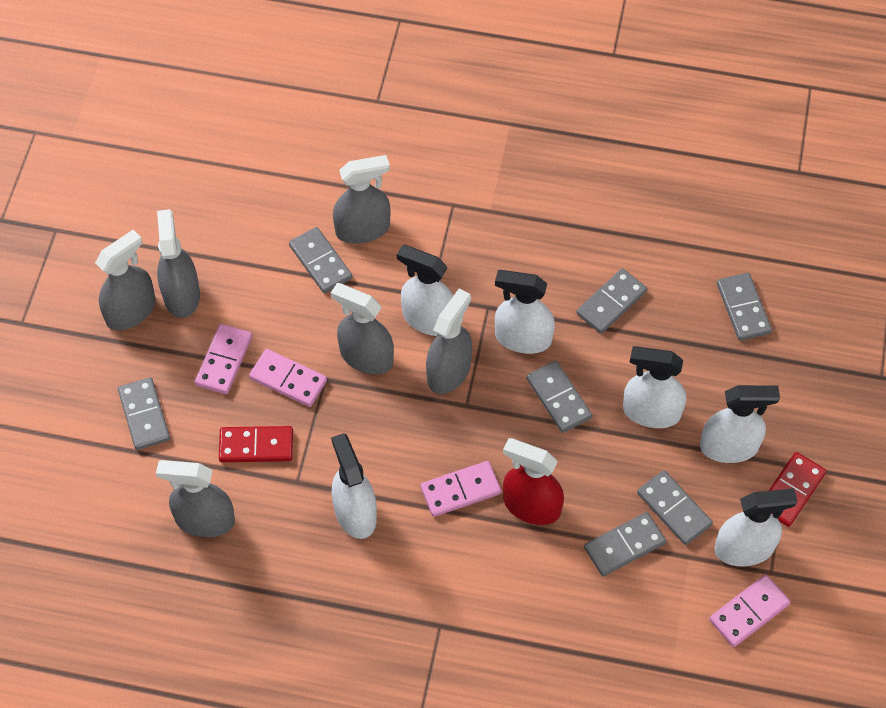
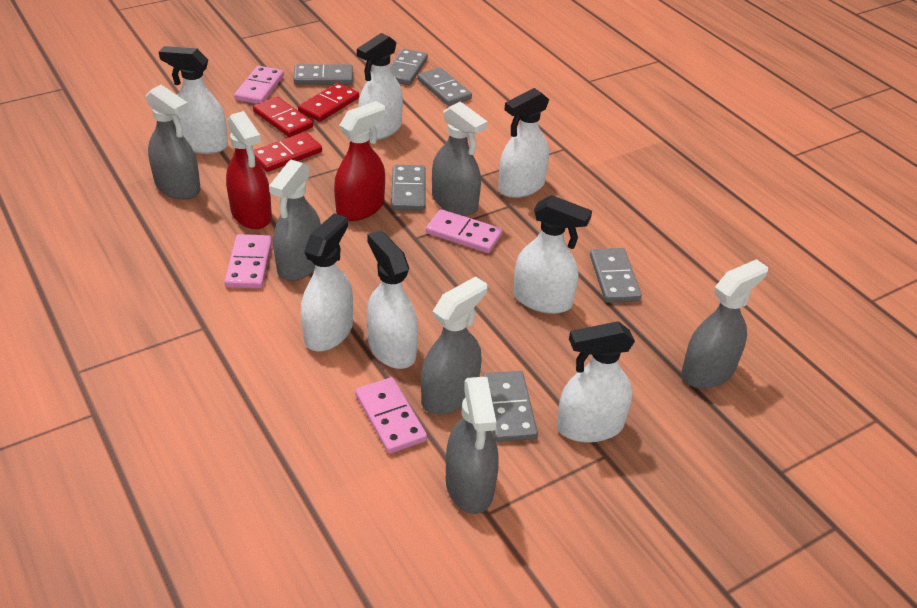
grey domino: 7 -> 6
red domino: 2 -> 3
red spray bottle: 1 -> 2
white spray bottle: 6 -> 7

